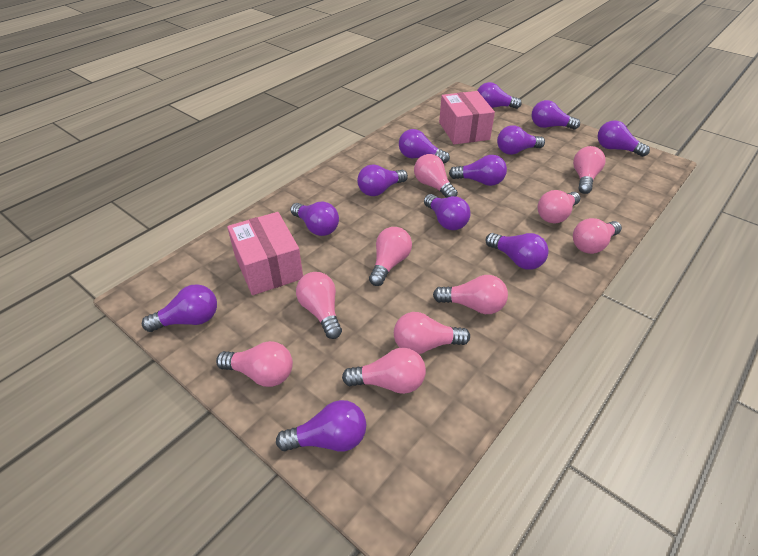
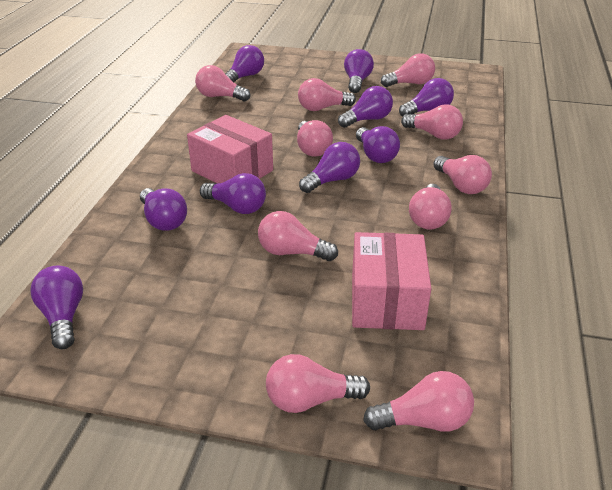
purple light bulb: 12 -> 9

